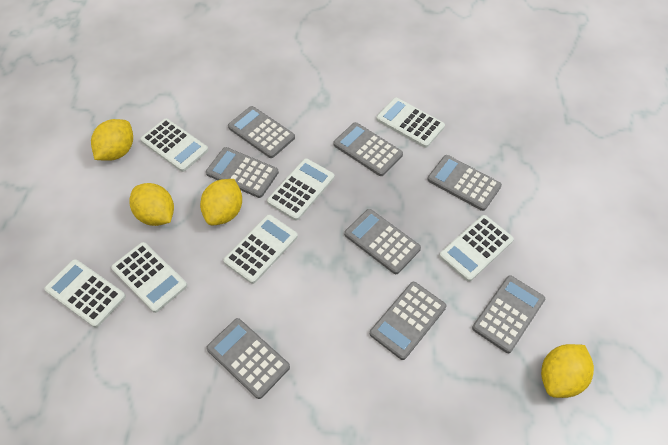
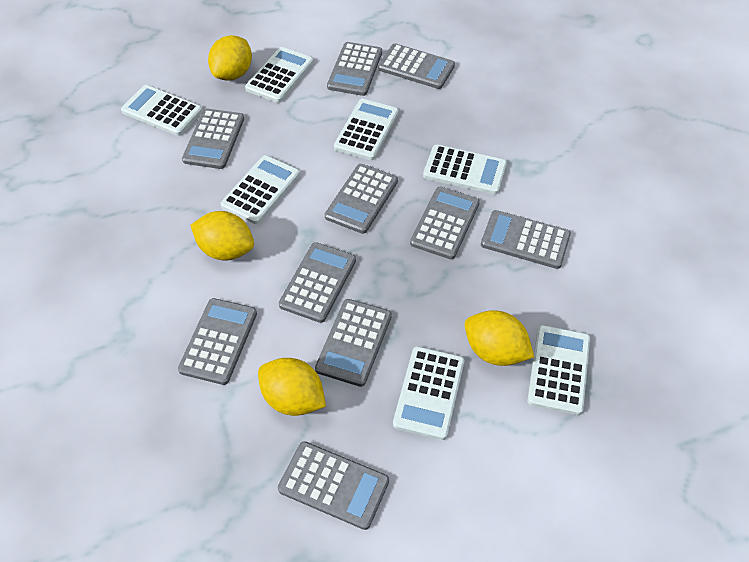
grey calculator: 8 -> 10

